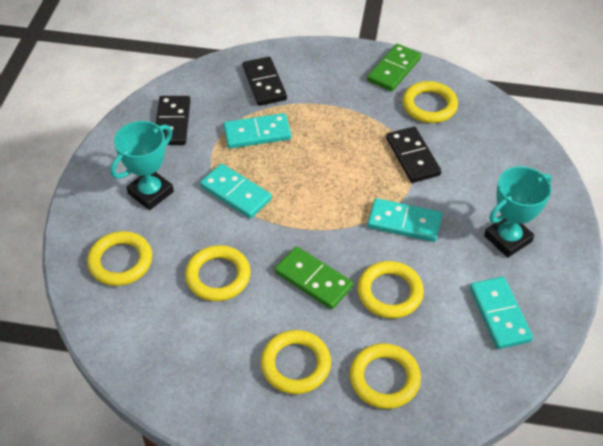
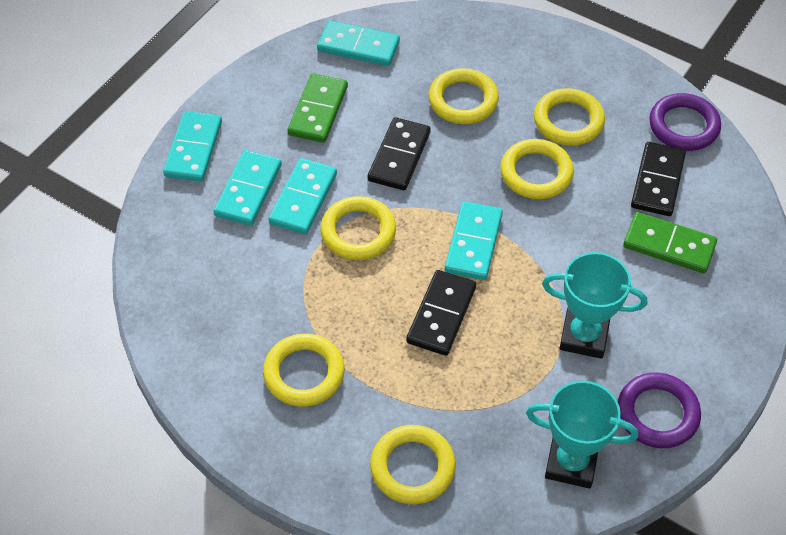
purple ring: 0 -> 2
turquoise domino: 4 -> 5

